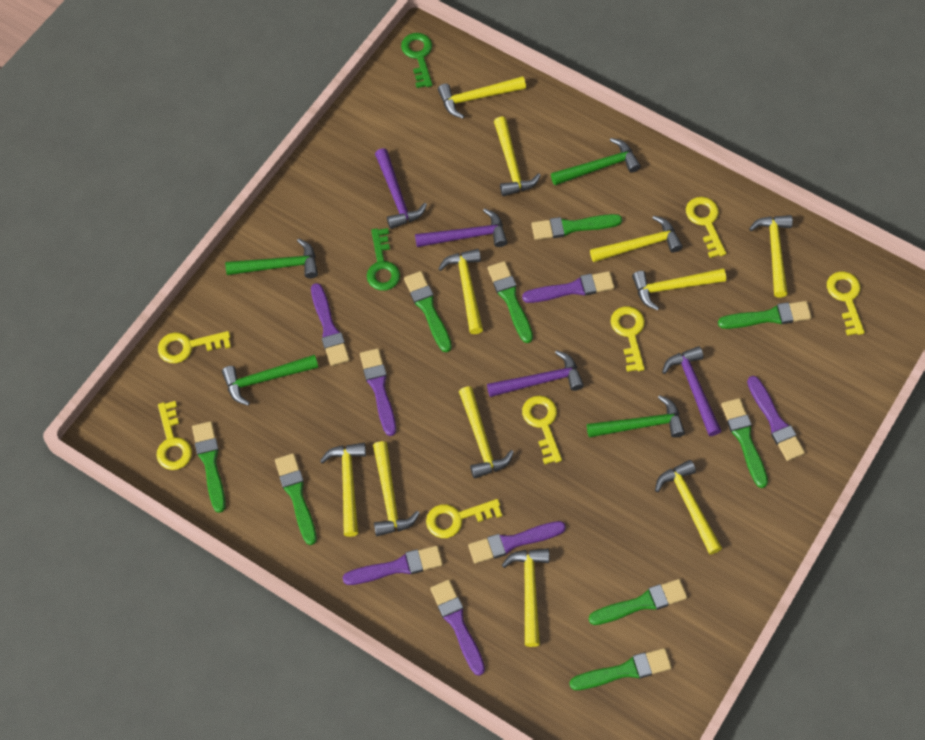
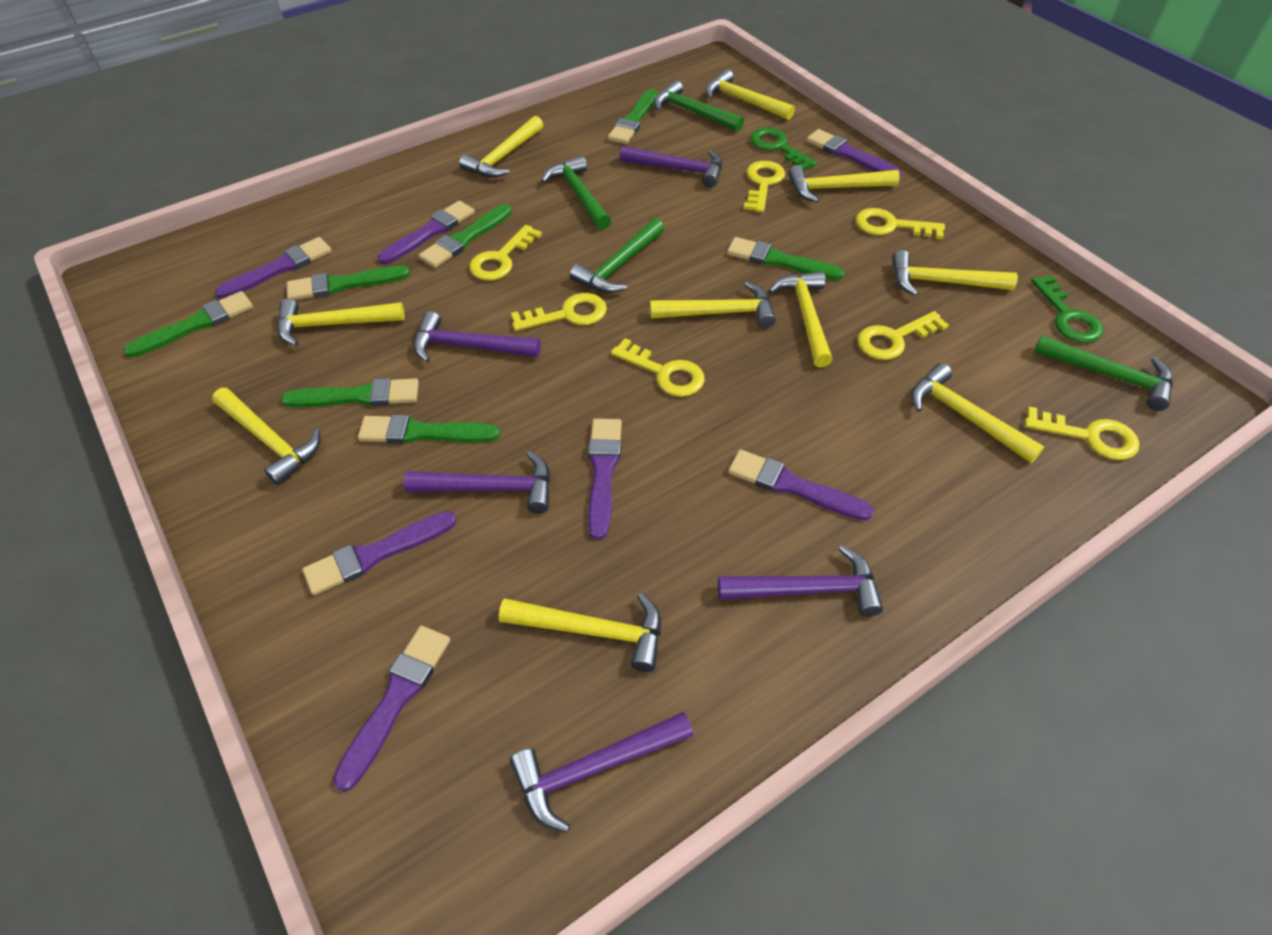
green brush: 9 -> 7
purple hammer: 4 -> 5
yellow hammer: 11 -> 10

